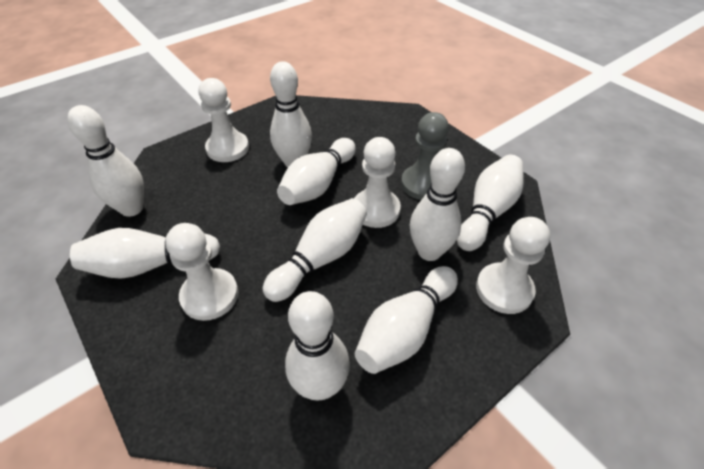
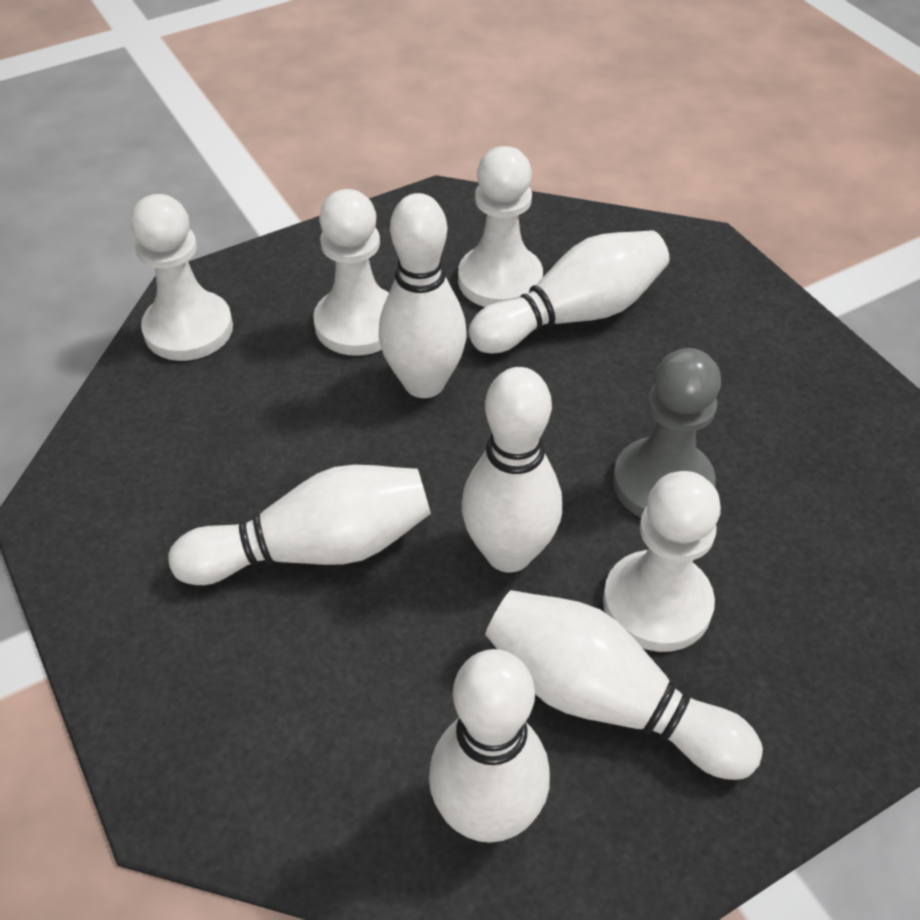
white bowling pin: 9 -> 6

